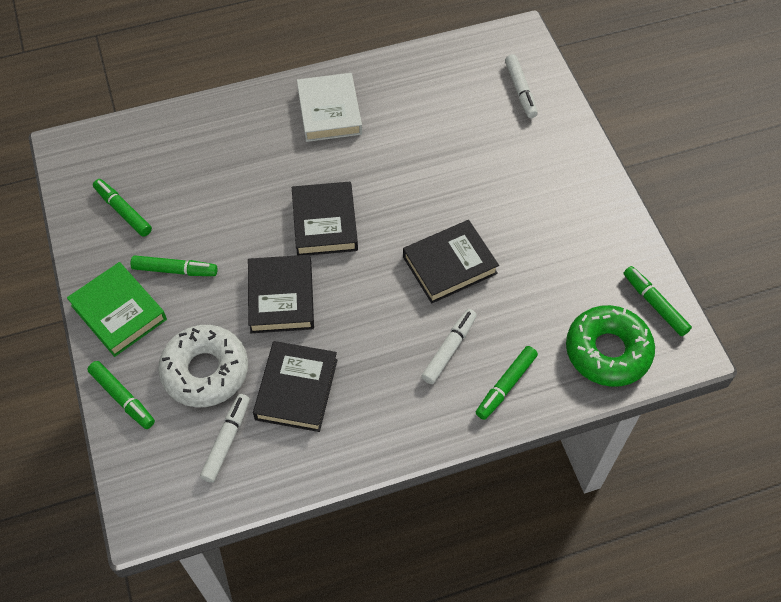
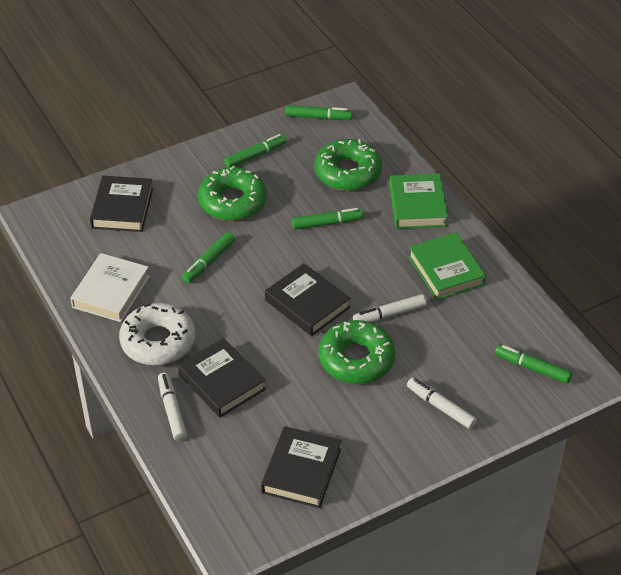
green book: 1 -> 2
green donut: 1 -> 3

